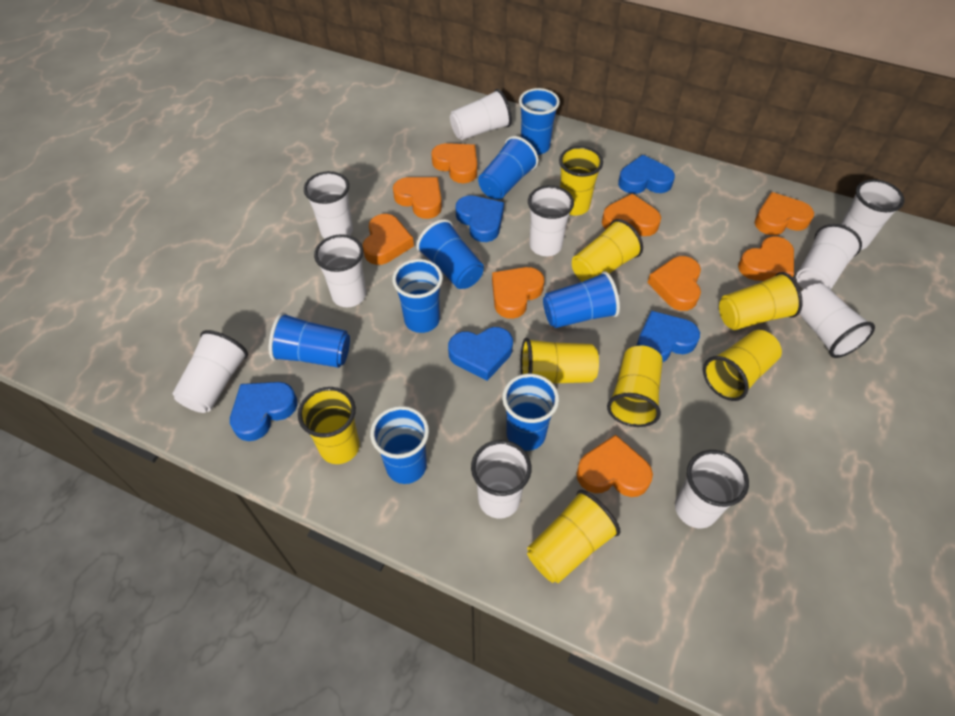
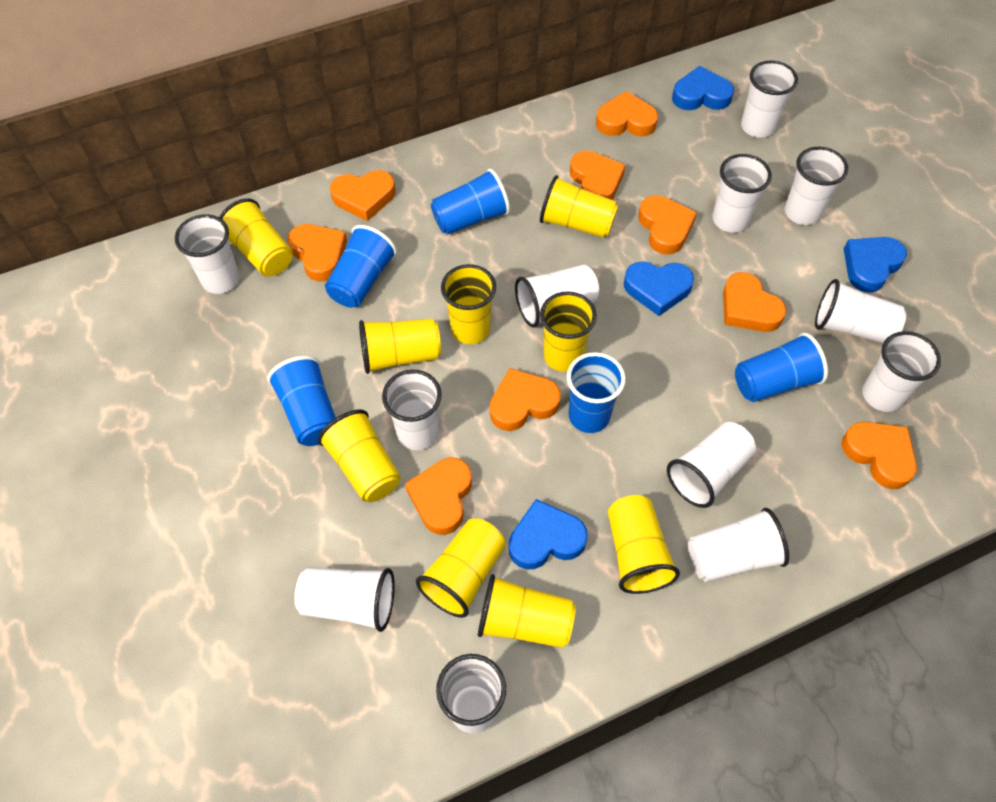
blue cup: 8 -> 5
blue heart: 5 -> 4
white cup: 10 -> 12
yellow cup: 8 -> 9

